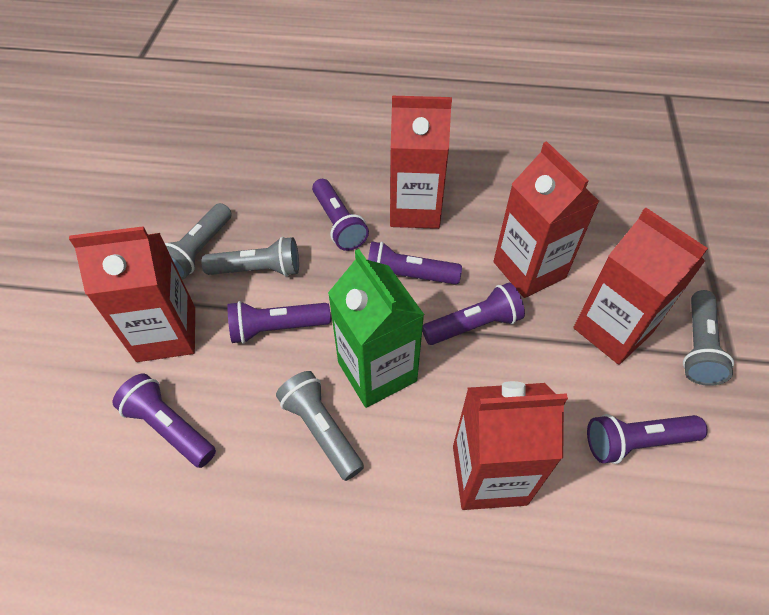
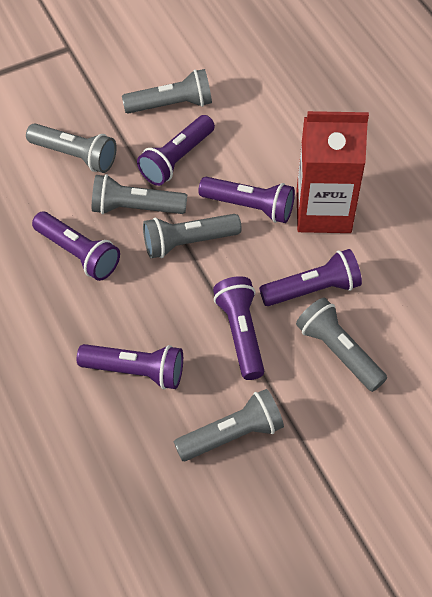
green carton: 1 -> 0
grey flashlight: 4 -> 6
red carton: 5 -> 1

